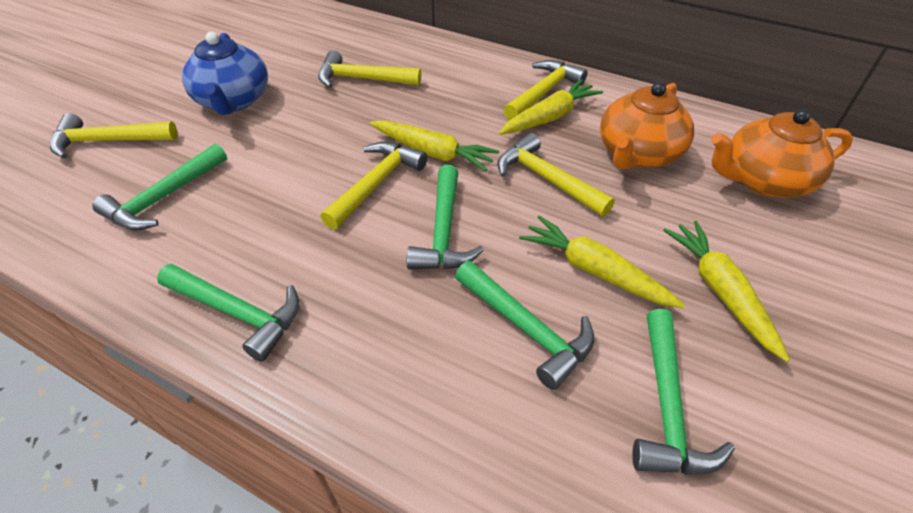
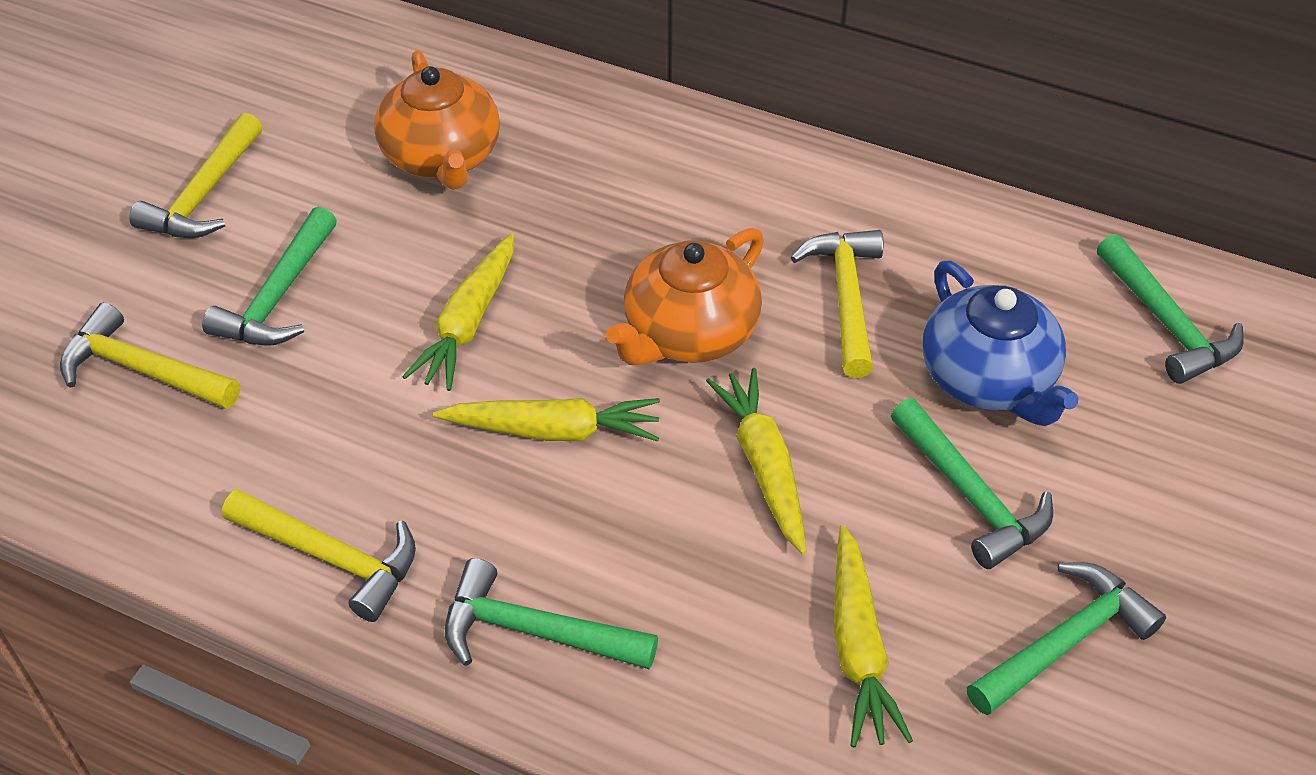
yellow hammer: 5 -> 4

